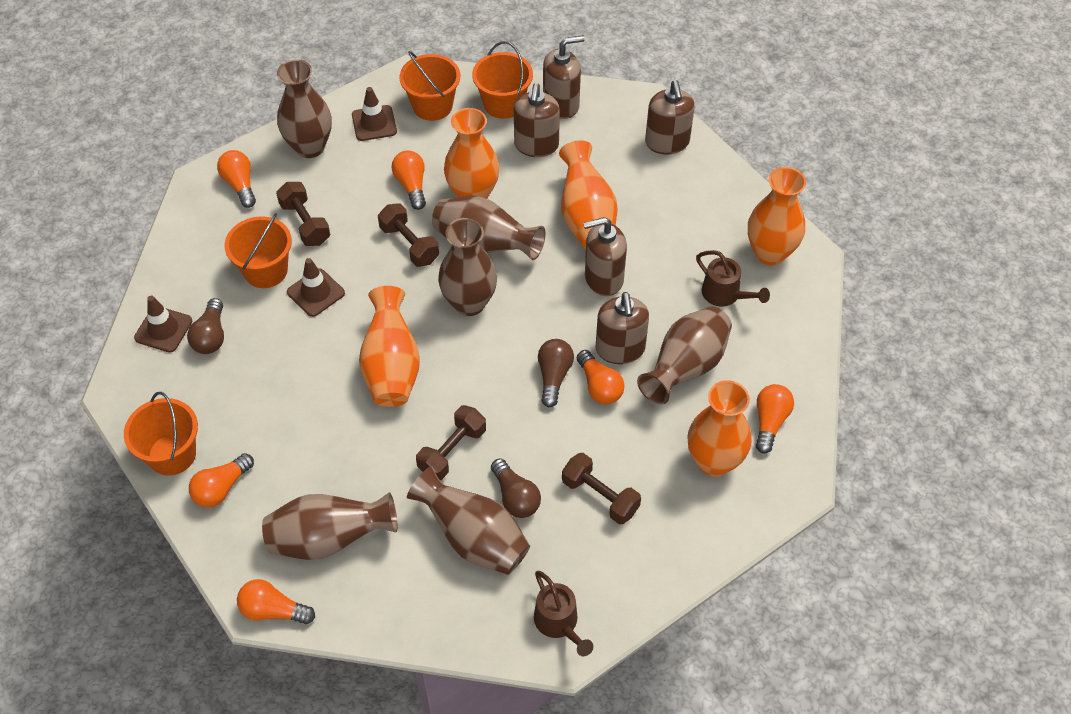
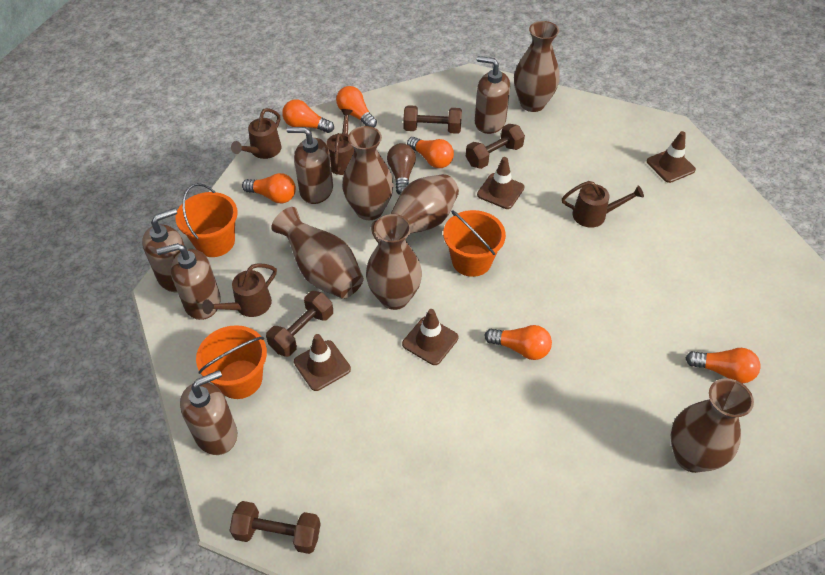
brown light bulb: 3 -> 1
brown traffic cone: 3 -> 4
brown watering can: 2 -> 4
orange bucket: 4 -> 3
orange vase: 5 -> 0

